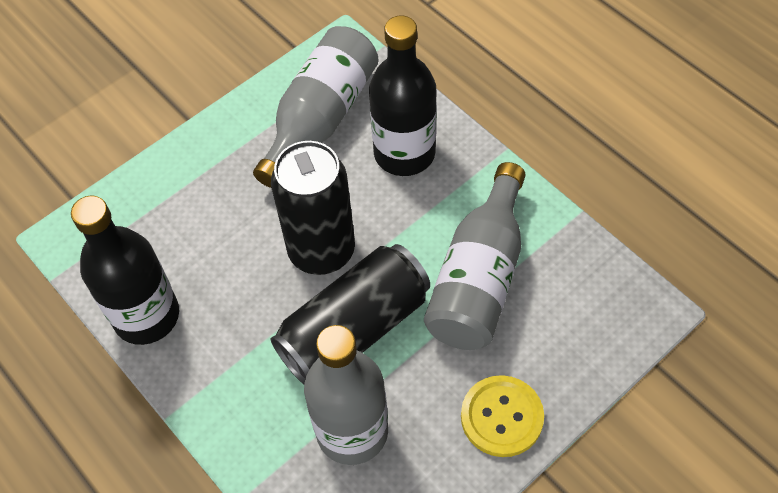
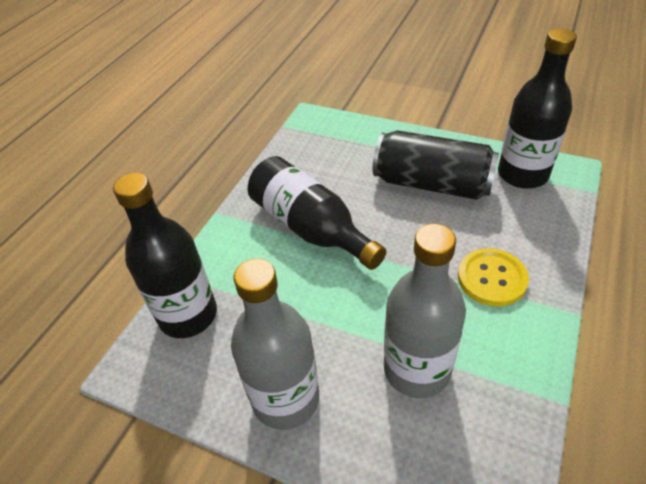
black bottle: 2 -> 3
black can: 2 -> 1
grey bottle: 3 -> 2

